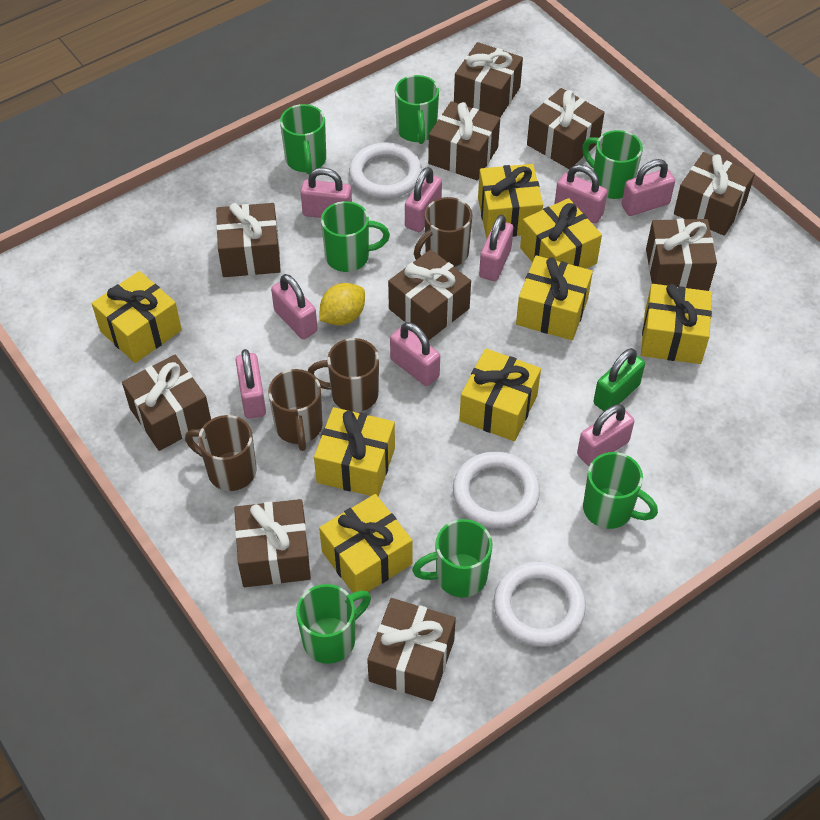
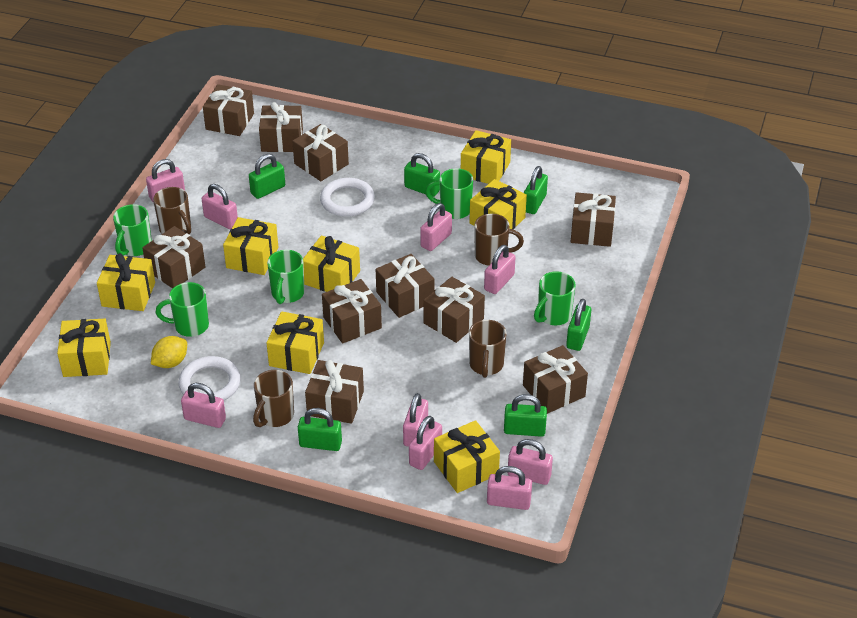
green mug: 7 -> 5
green padlock: 1 -> 6
white ring: 3 -> 2

